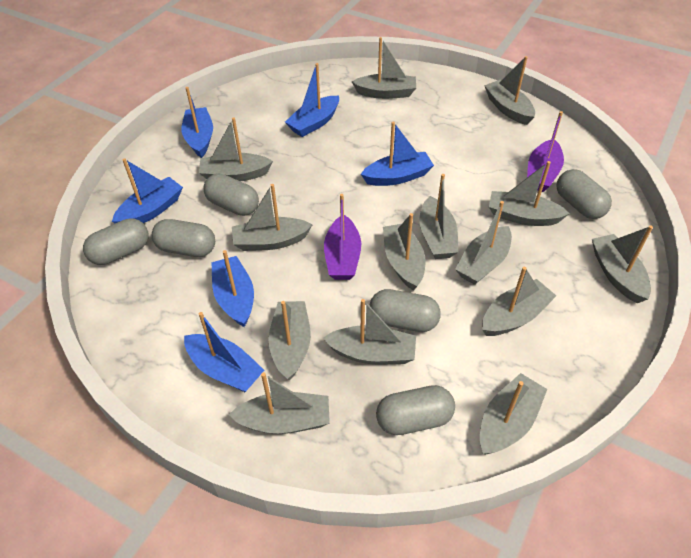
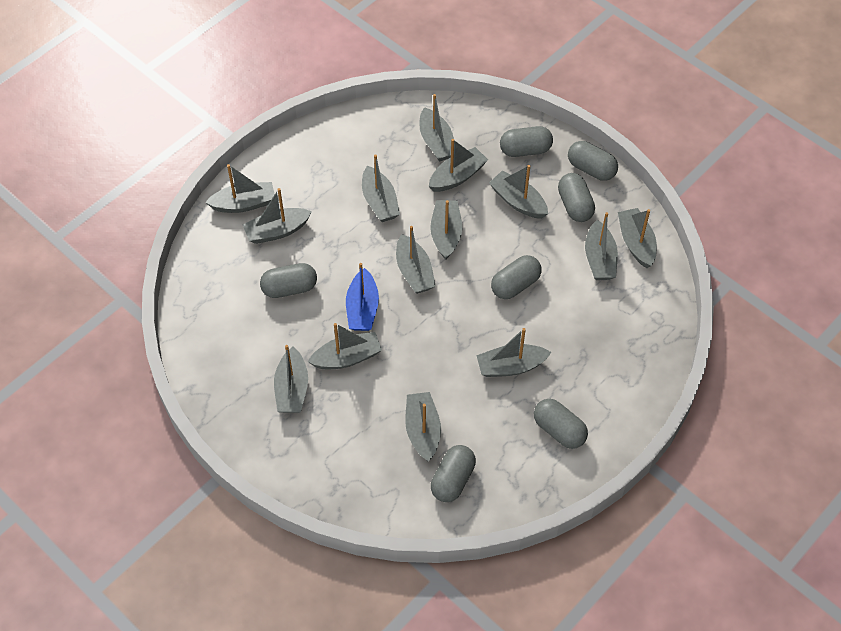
blue boat: 6 -> 1
grey capsule: 6 -> 7
purple boat: 2 -> 0

